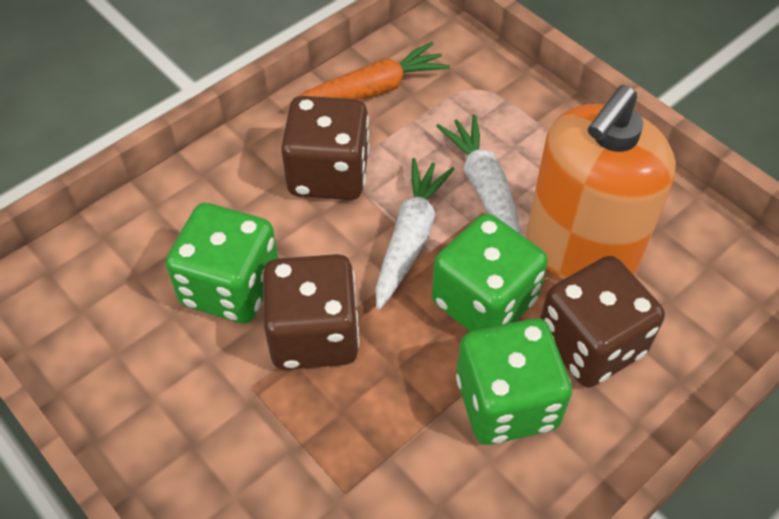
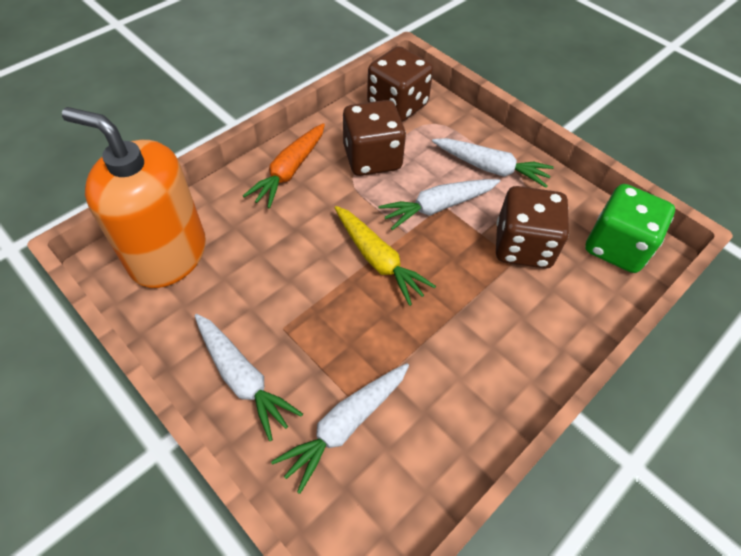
green dice: 3 -> 1
white carrot: 2 -> 4
yellow carrot: 0 -> 1

